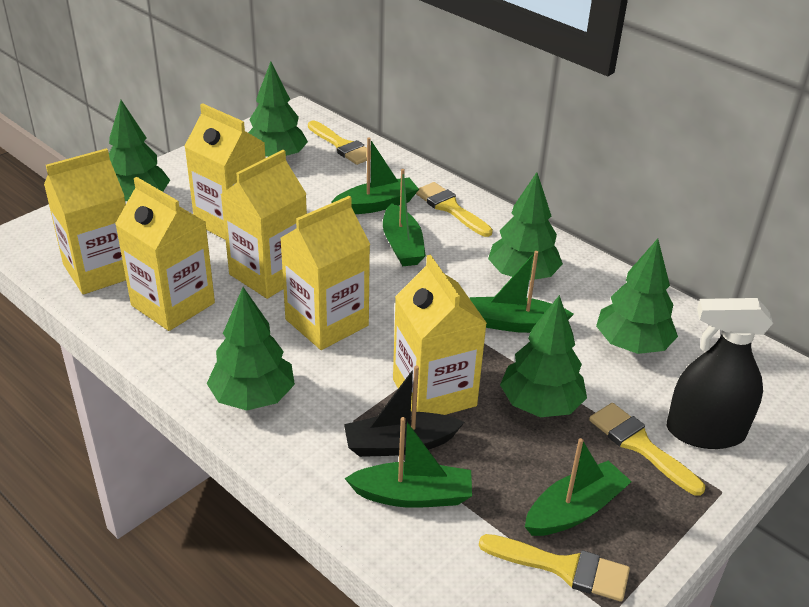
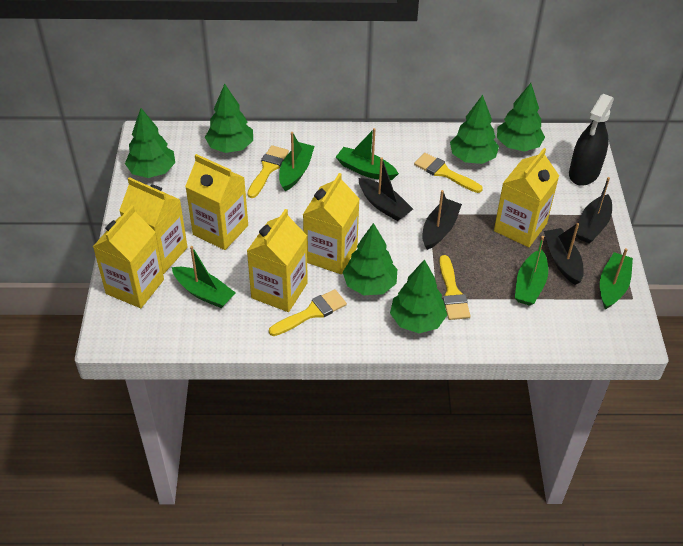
black boat: 1 -> 4

